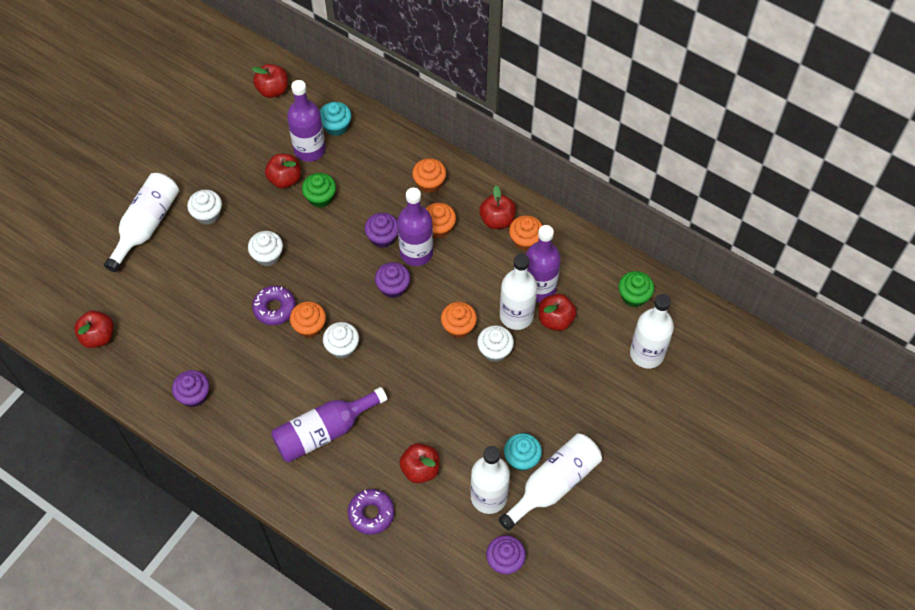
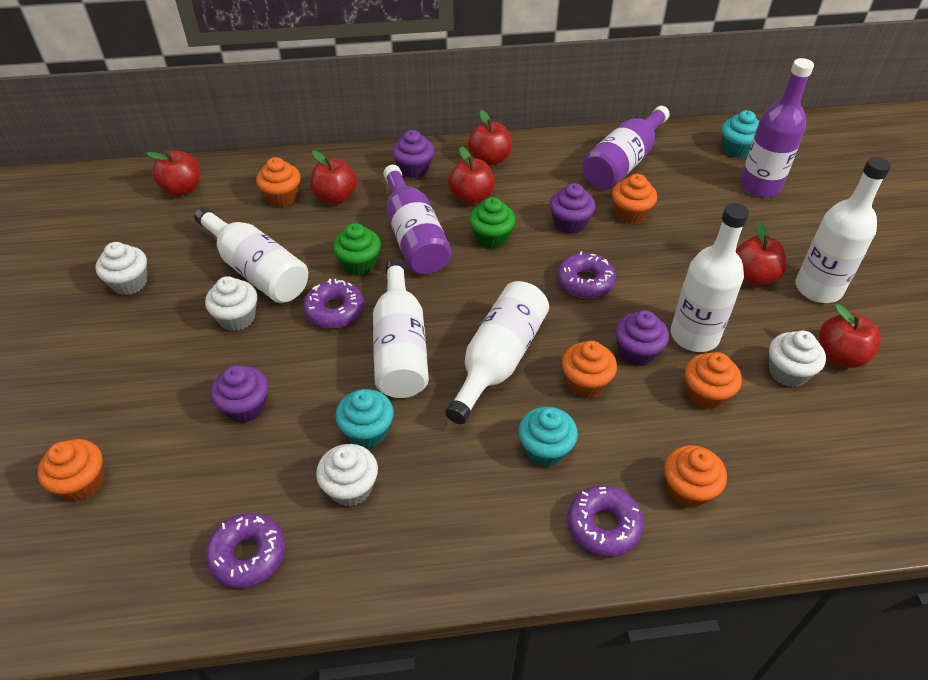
orange cupcake: 5 -> 6
purple bottle: 4 -> 3
purple donut: 2 -> 4
turquoise cupcake: 2 -> 3

